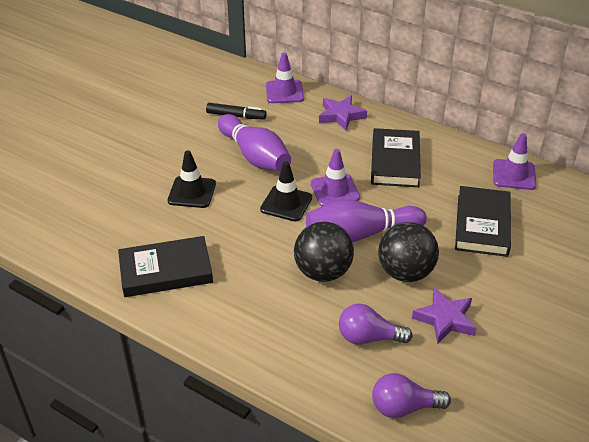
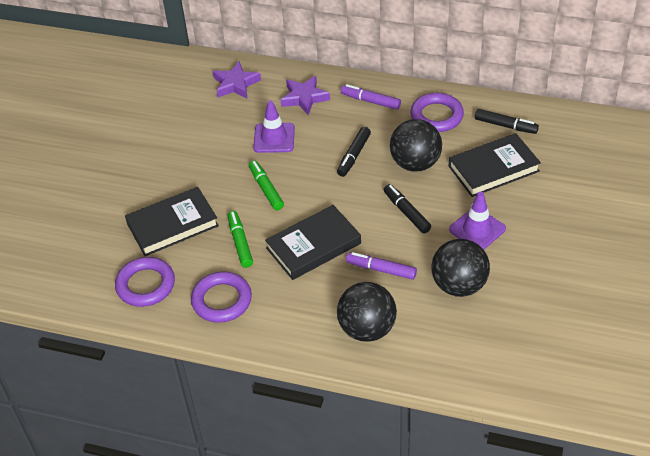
black ball: 2 -> 3
black marker: 1 -> 3
black traffic cone: 2 -> 0
green marker: 0 -> 2
purple bowling pin: 2 -> 0
purple light bulb: 2 -> 0
purple marker: 0 -> 2
purple ring: 0 -> 3
purple traffic cone: 3 -> 2

